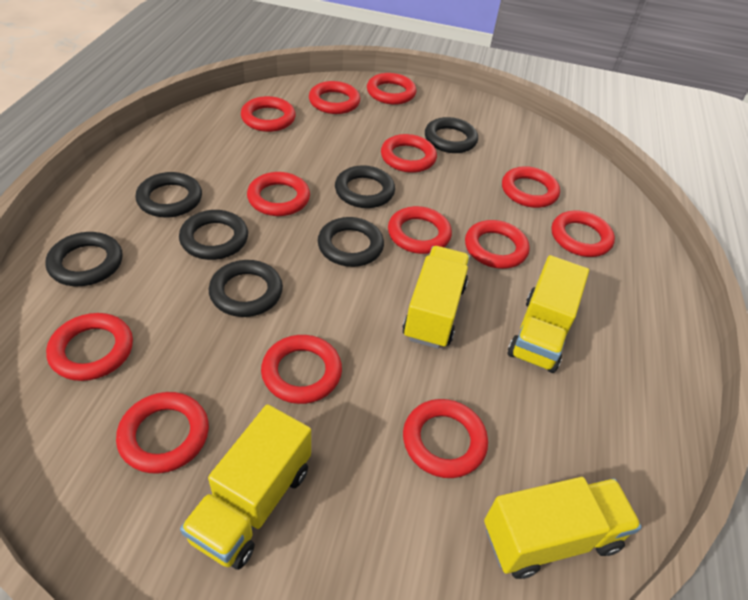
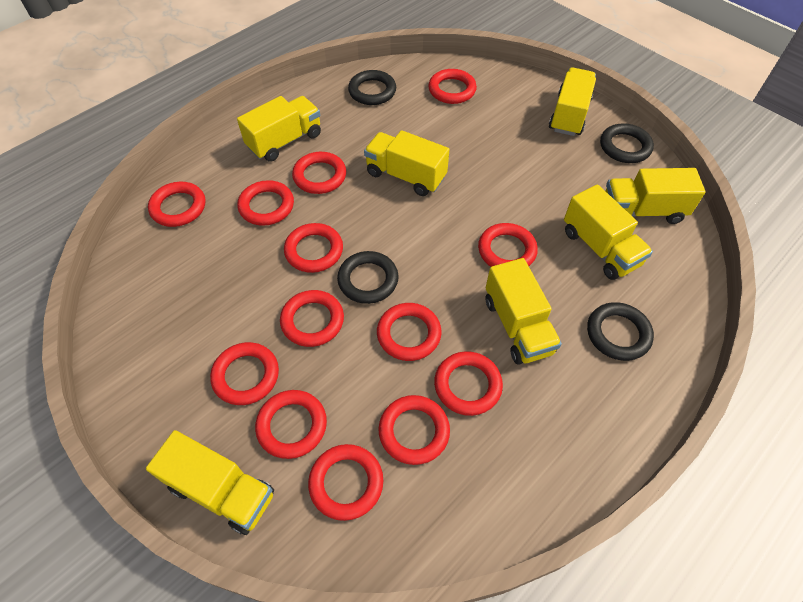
black ring: 7 -> 4
yellow truck: 4 -> 7

